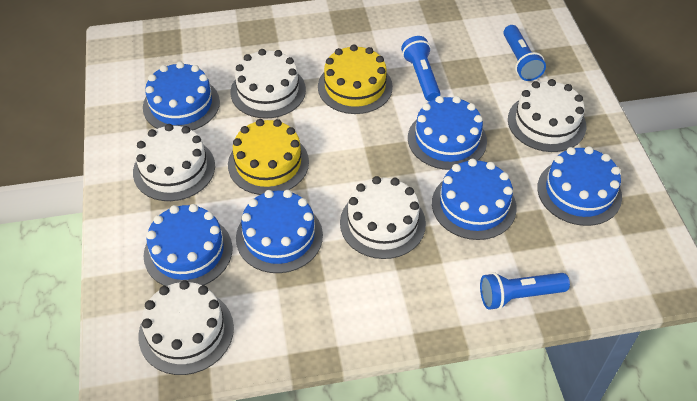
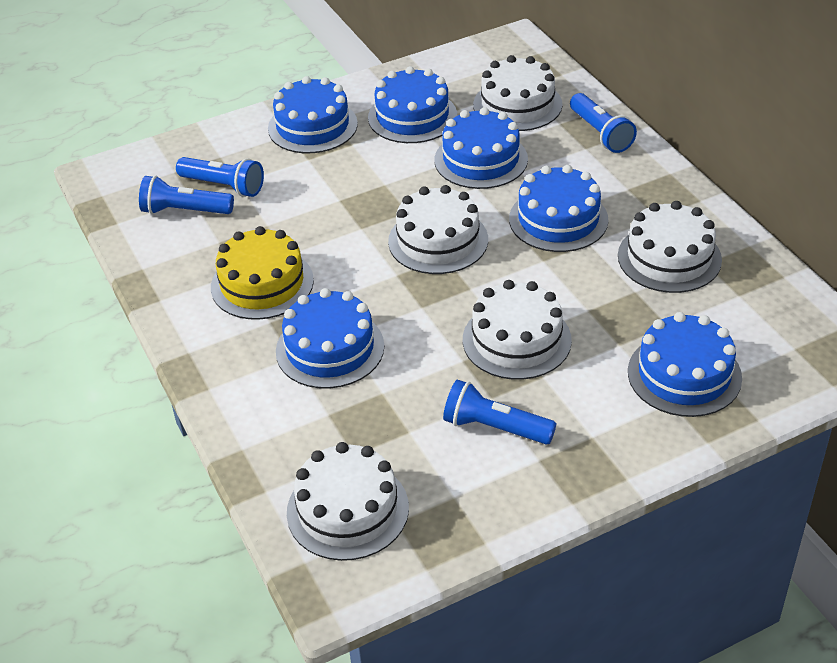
blue flashlight: 3 -> 4
yellow cake: 2 -> 1

